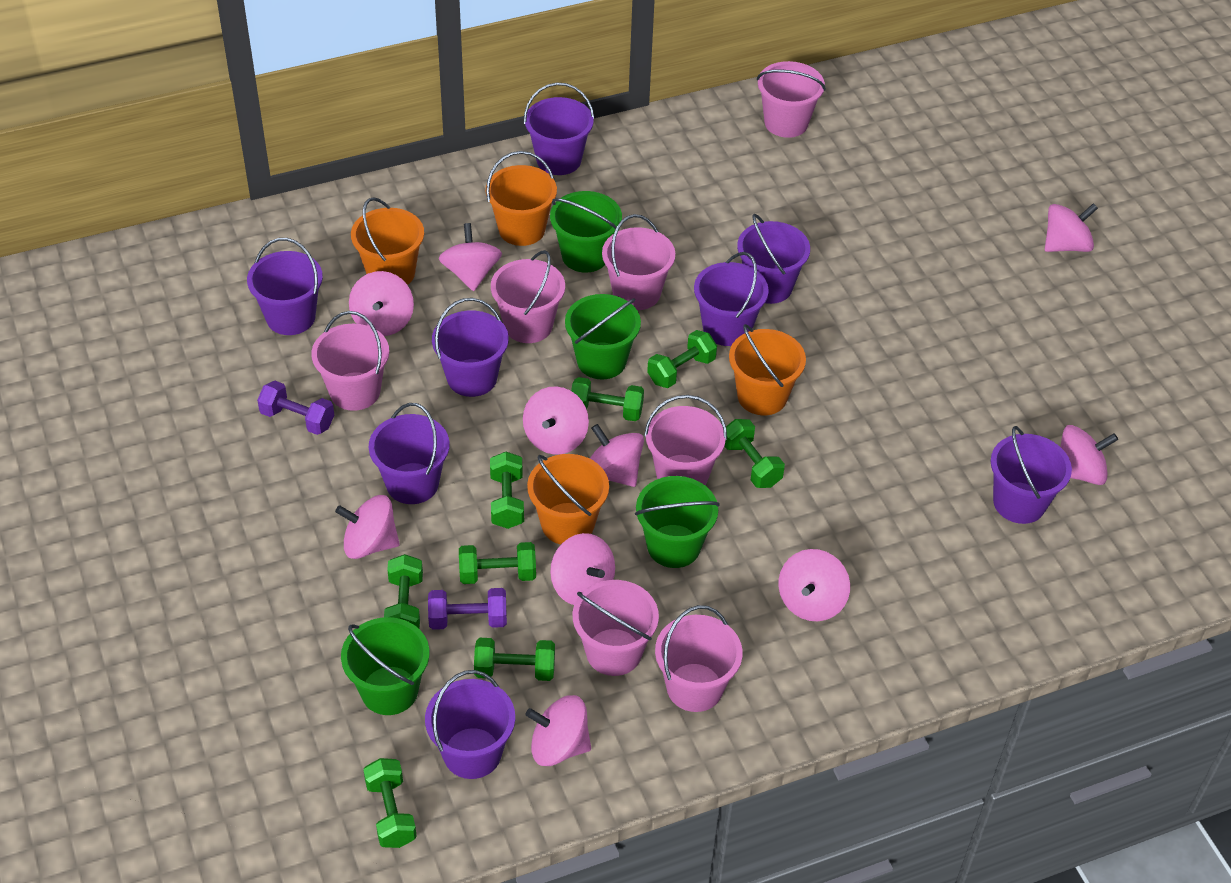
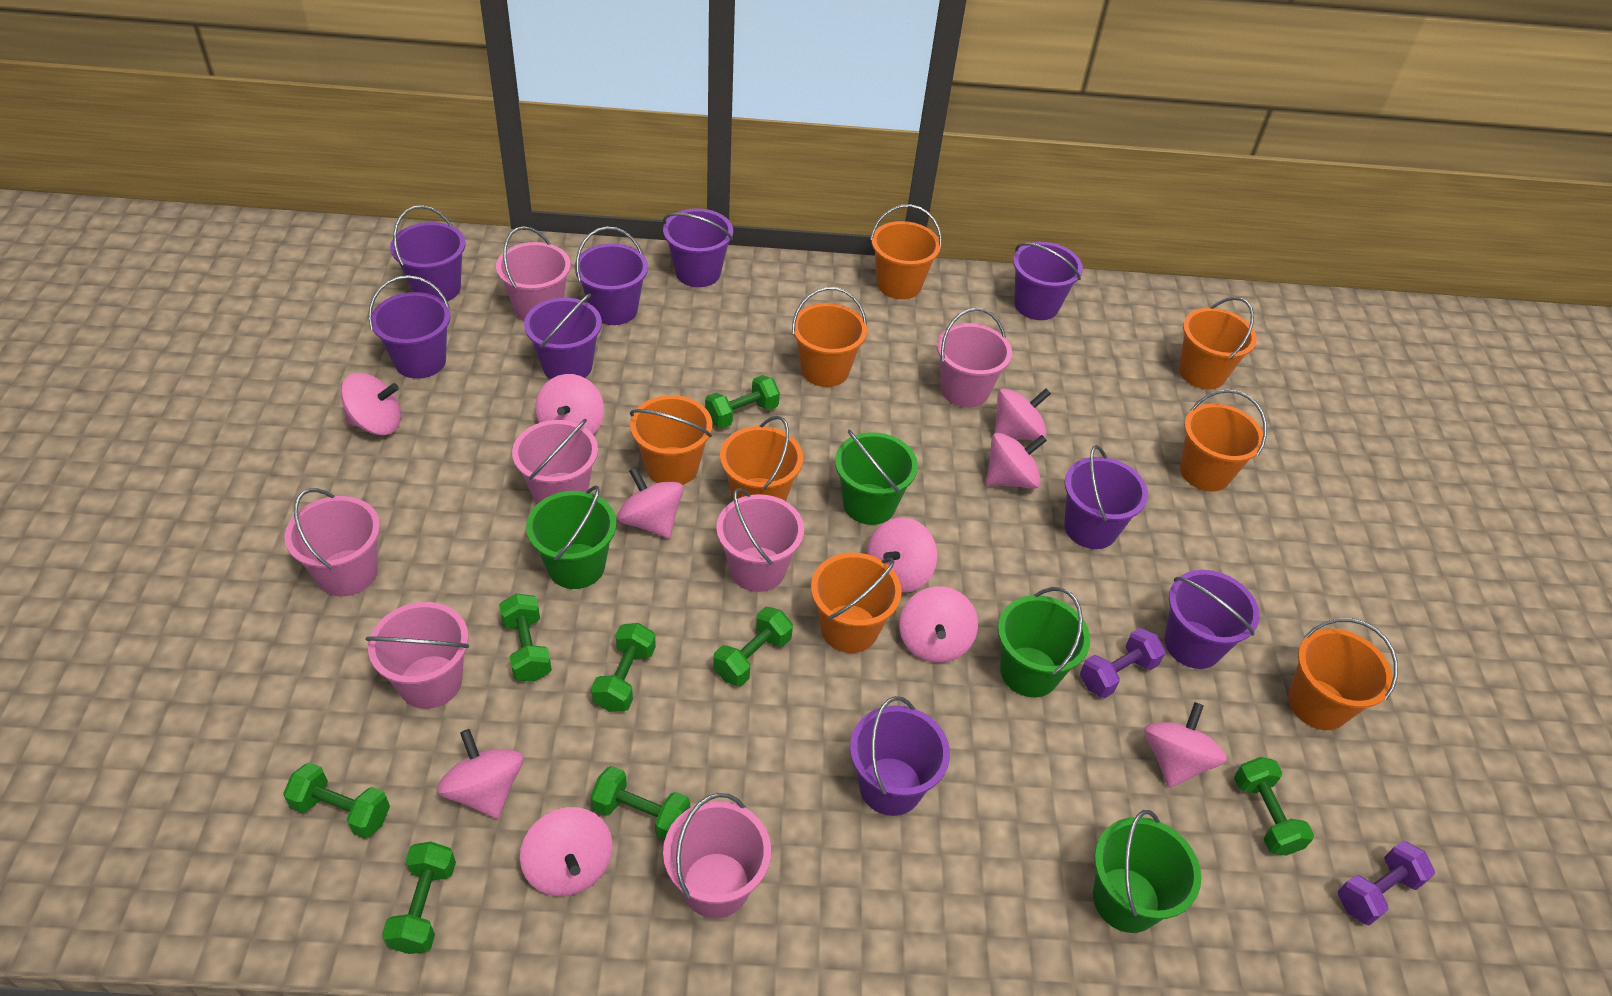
orange bucket: 4 -> 8
purple bucket: 8 -> 9

